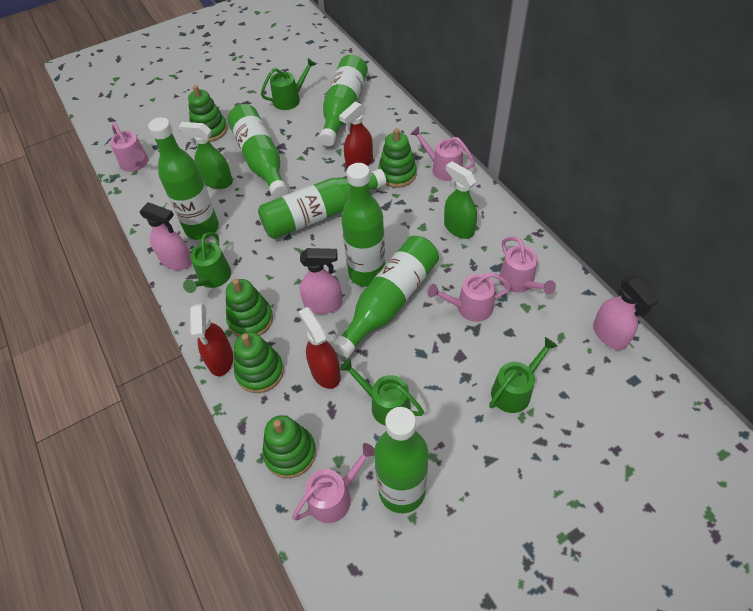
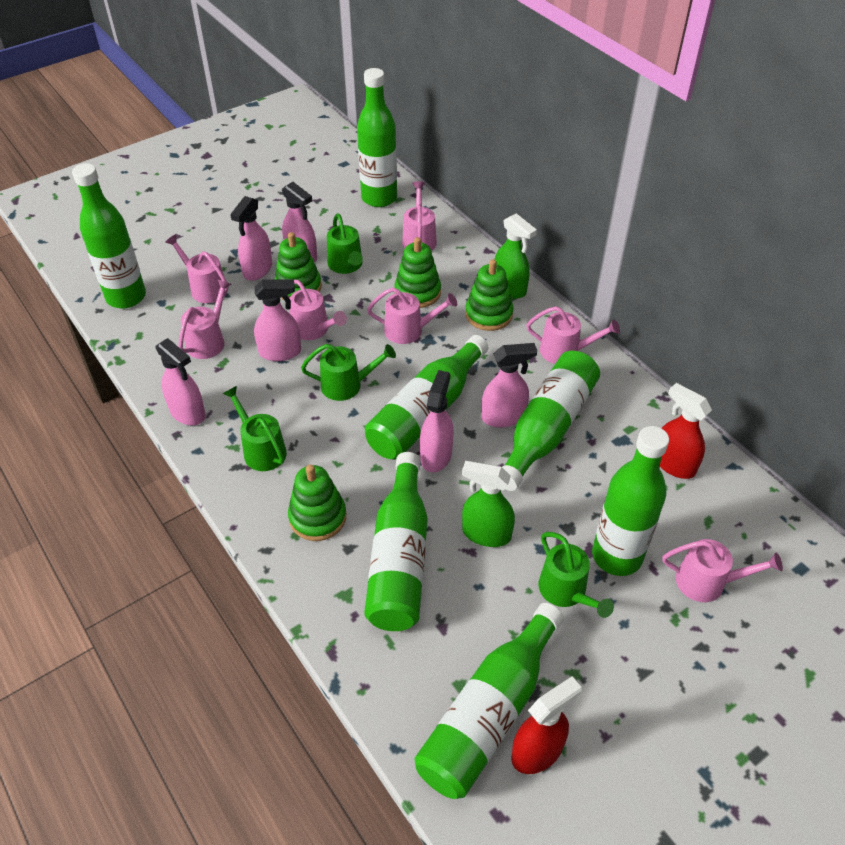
green stacking toy: 5 -> 4
pink spray bottle: 3 -> 6
pink watering can: 5 -> 7
red spray bottle: 3 -> 2

